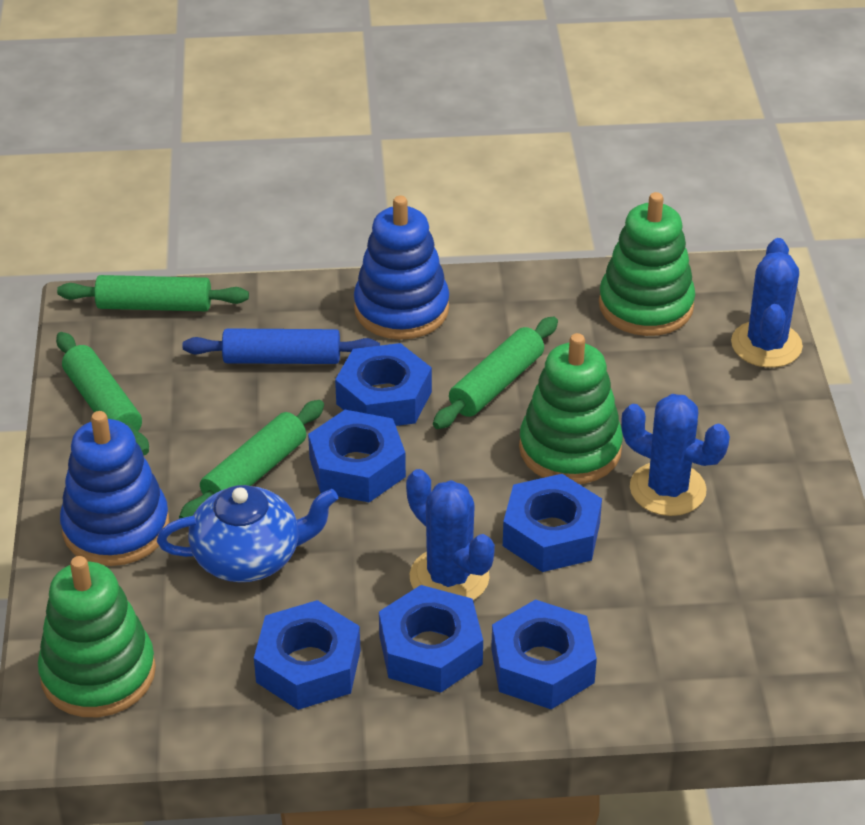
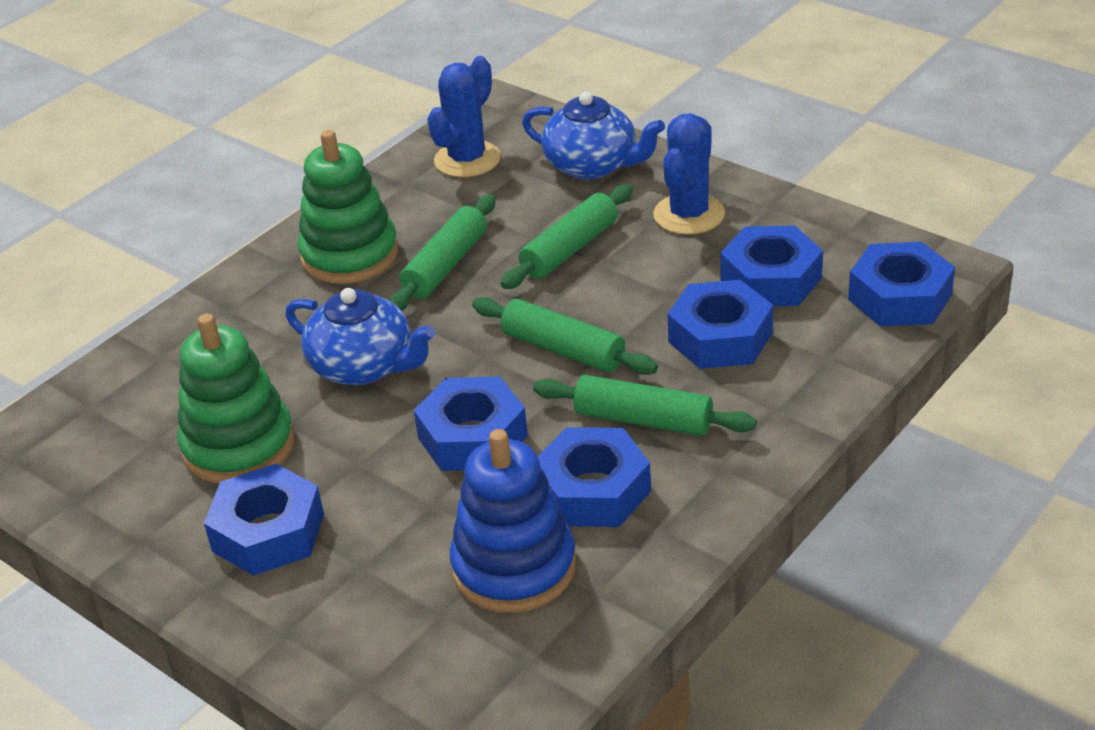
blue cactus: 3 -> 2
blue rolling pin: 1 -> 0
blue stacking toy: 2 -> 1
blue teapot: 1 -> 2
green stacking toy: 3 -> 2

